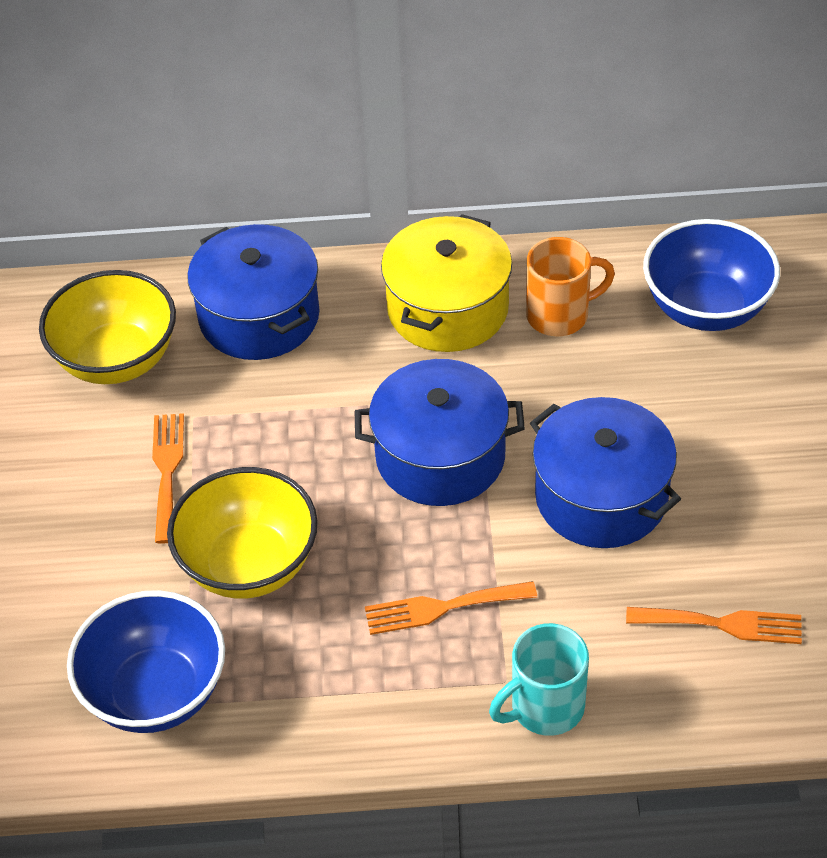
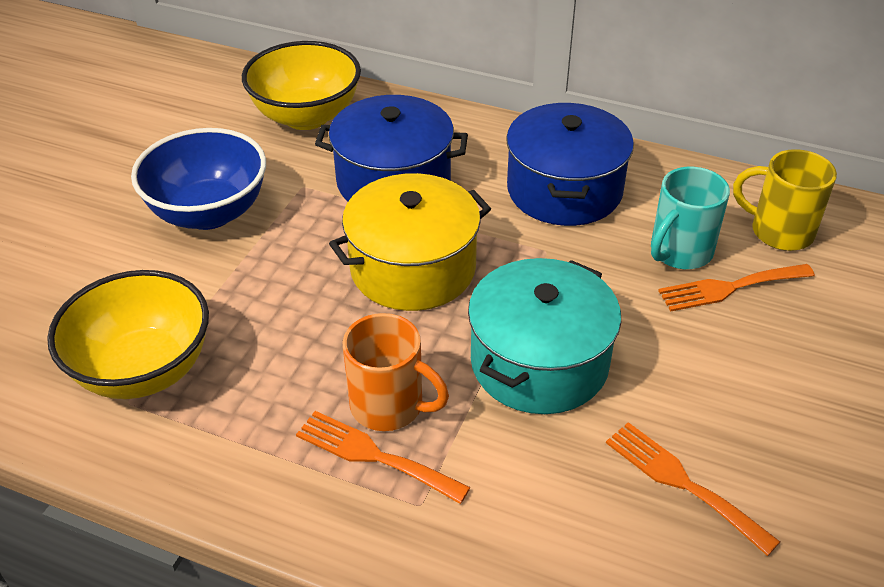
blue bowl: 2 -> 1
blue pot: 3 -> 2
turquoise pot: 0 -> 1
yellow mug: 0 -> 1

